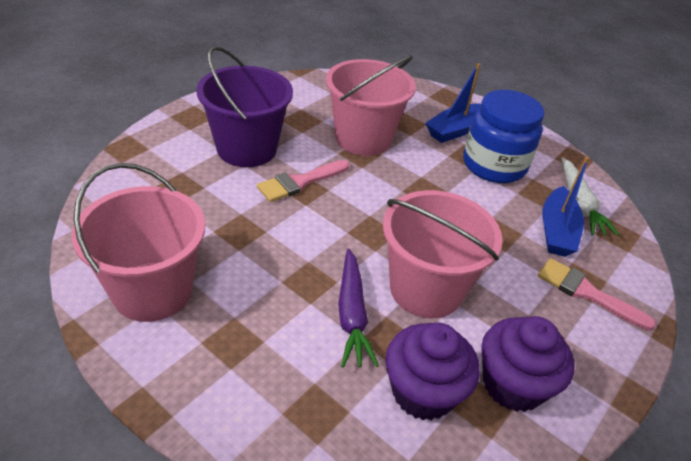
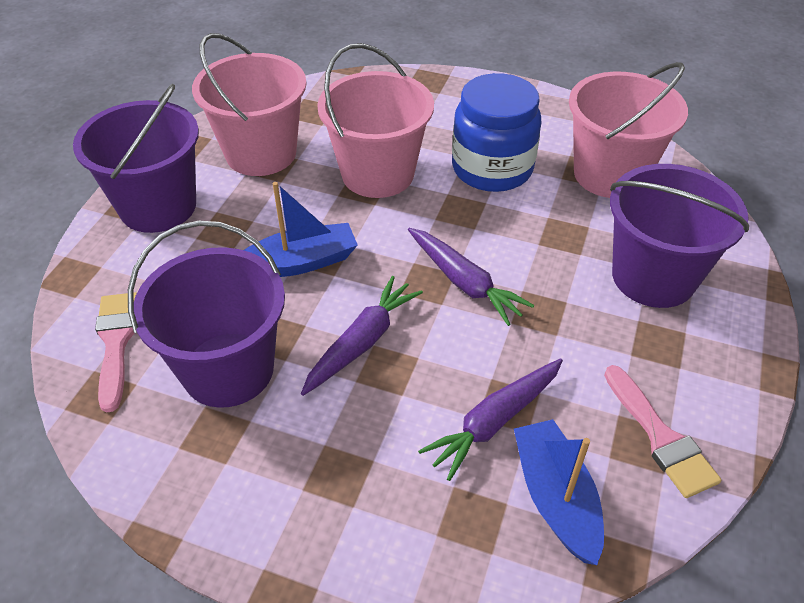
purple bucket: 1 -> 3
purple carrot: 1 -> 3
purple cupcake: 2 -> 0
white carrot: 1 -> 0

